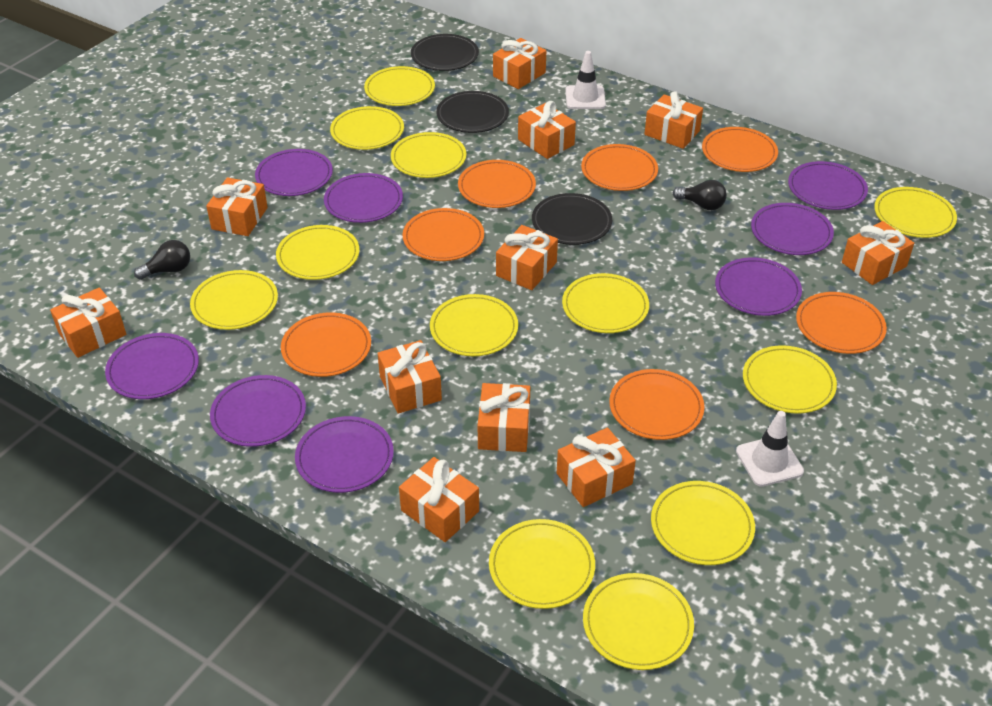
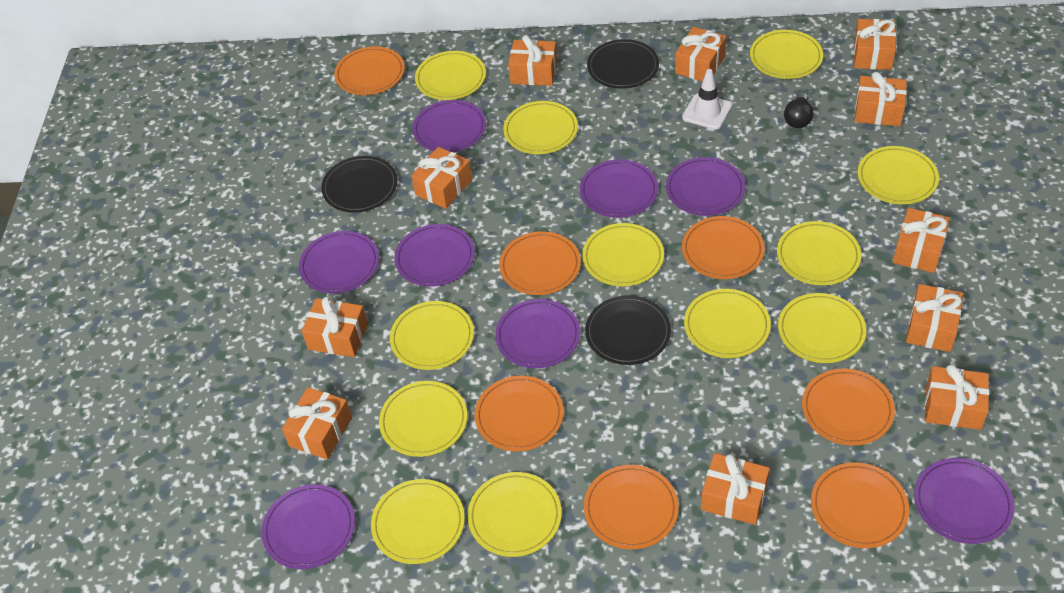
black light bulb: 2 -> 1
white traffic cone: 2 -> 1

